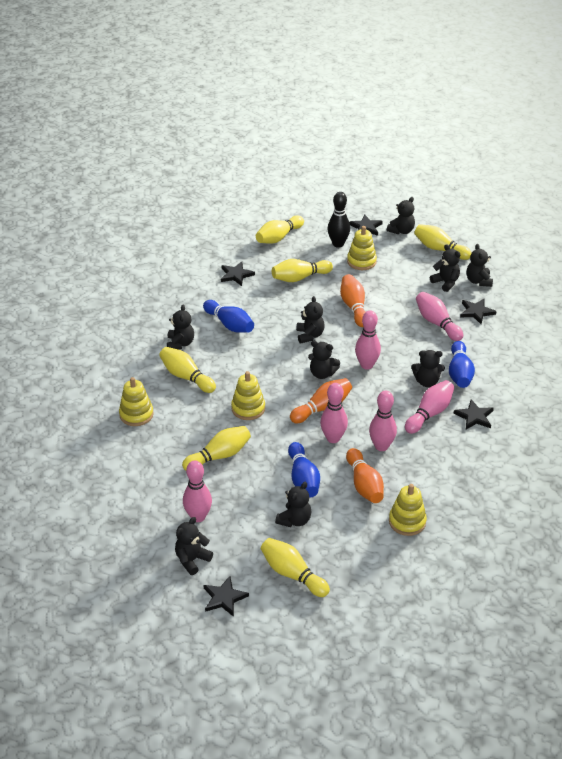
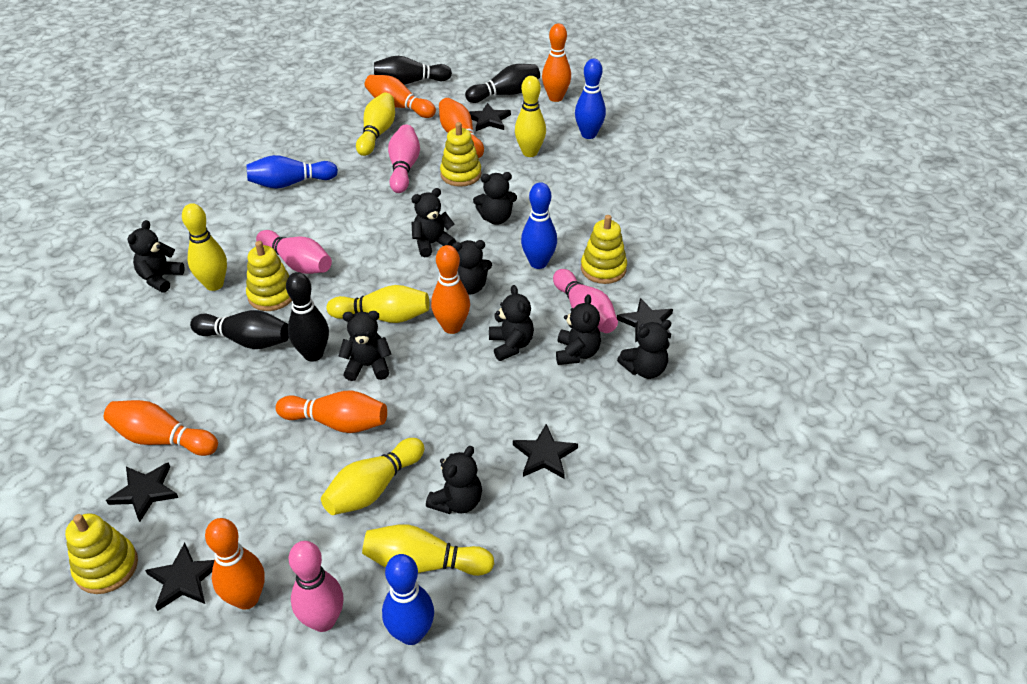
black bowling pin: 1 -> 4
blue bowling pin: 3 -> 4
orange bowling pin: 3 -> 7
pink bowling pin: 6 -> 4

